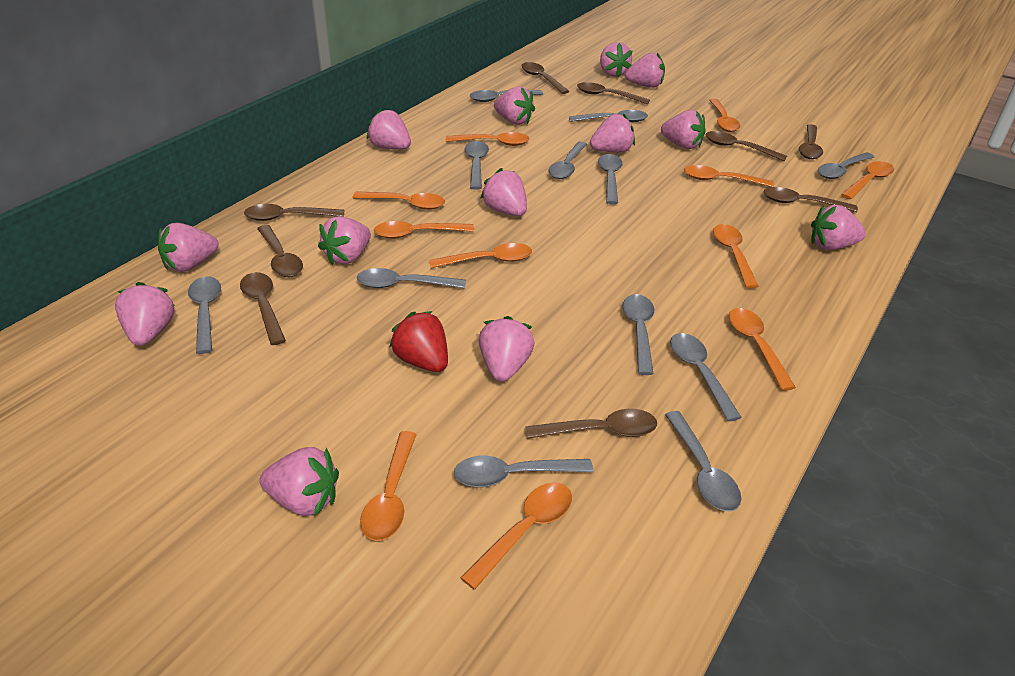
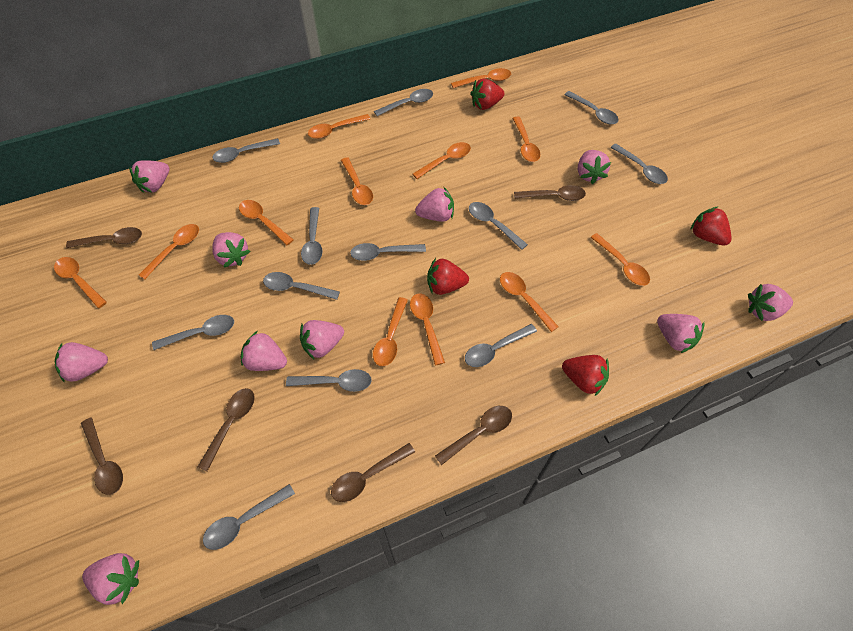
brown spoon: 9 -> 6
orange spoon: 11 -> 12
pink strawberry: 13 -> 10
red strawberry: 1 -> 4

